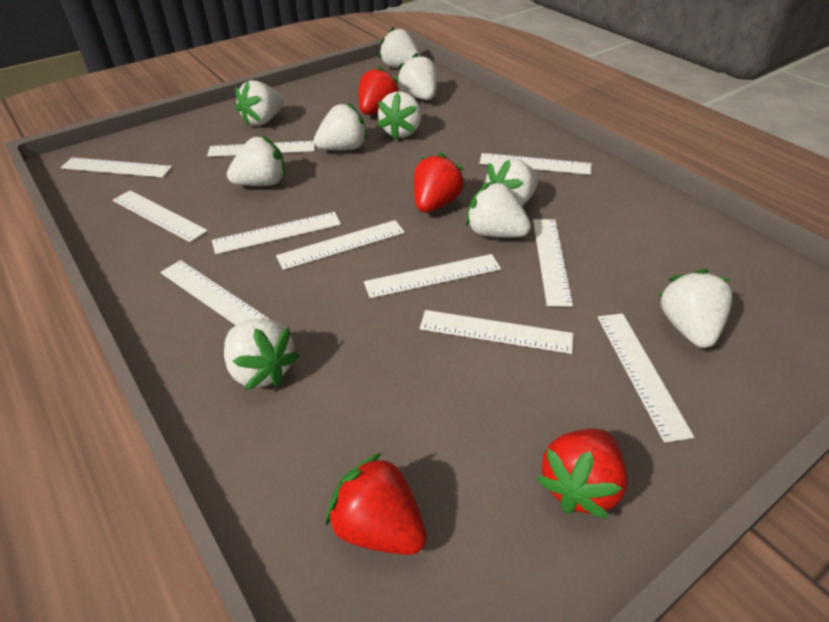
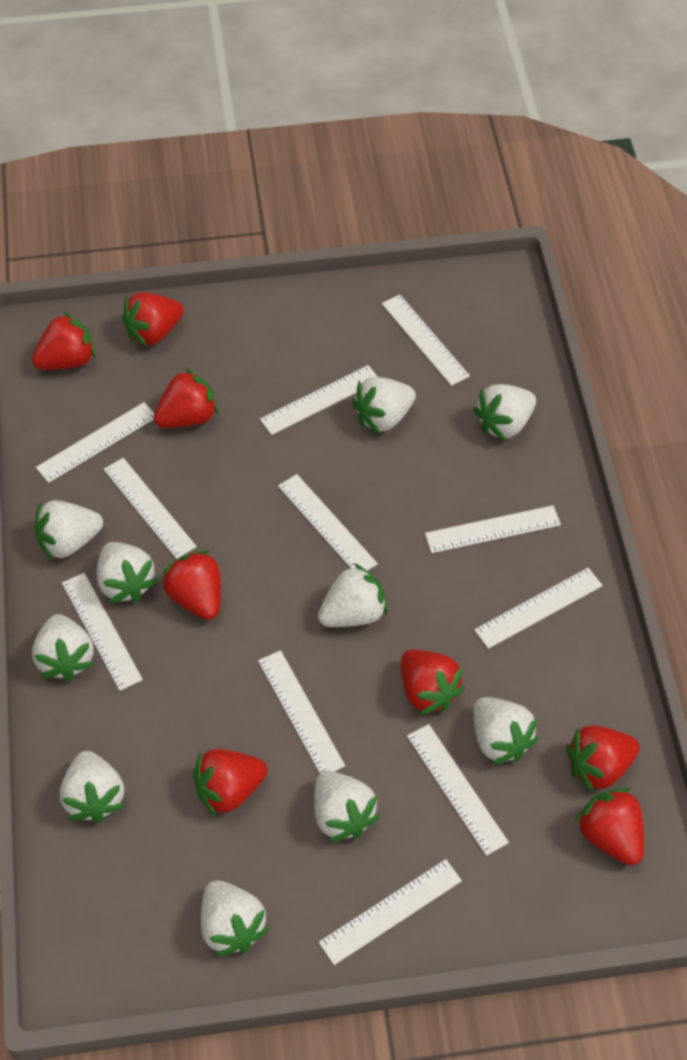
red strawberry: 4 -> 8

